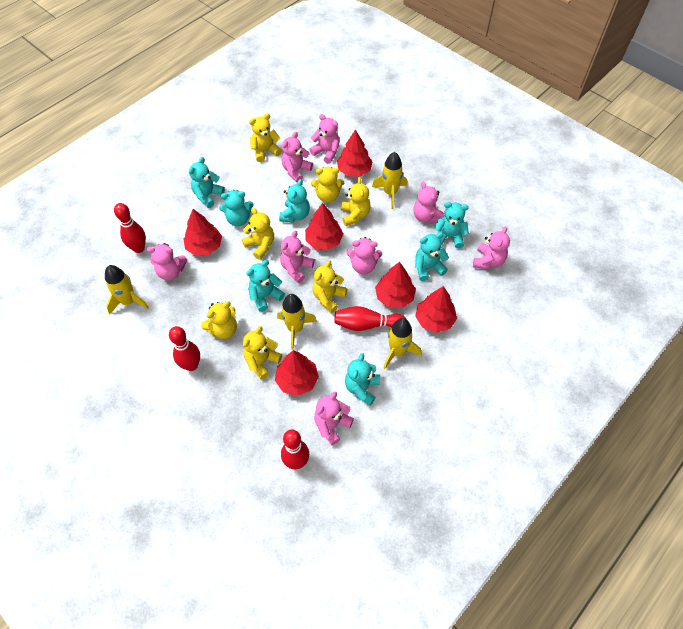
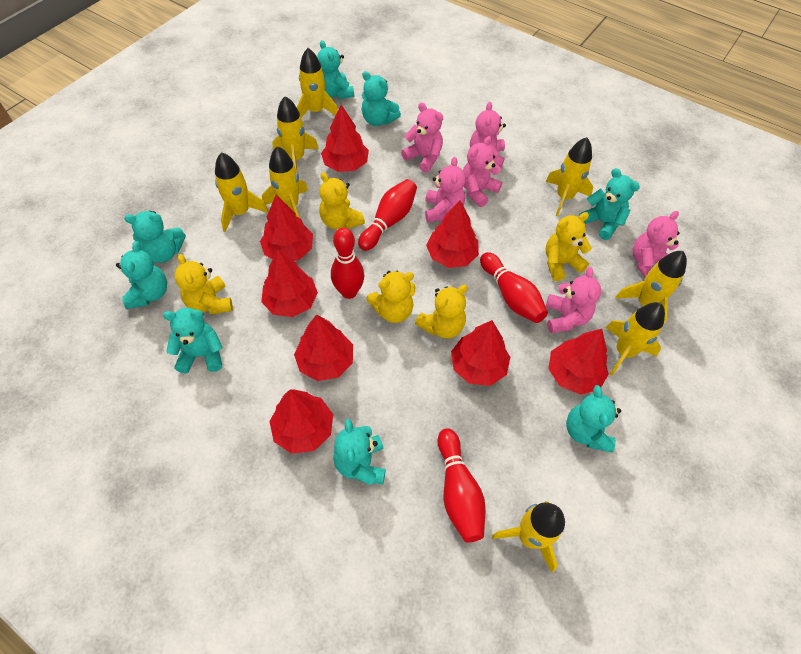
pink teddy bear: 8 -> 6
red tree: 6 -> 8
turquoise teddy bear: 7 -> 8
yellow rocket: 4 -> 8
yellow teddy bear: 7 -> 5

